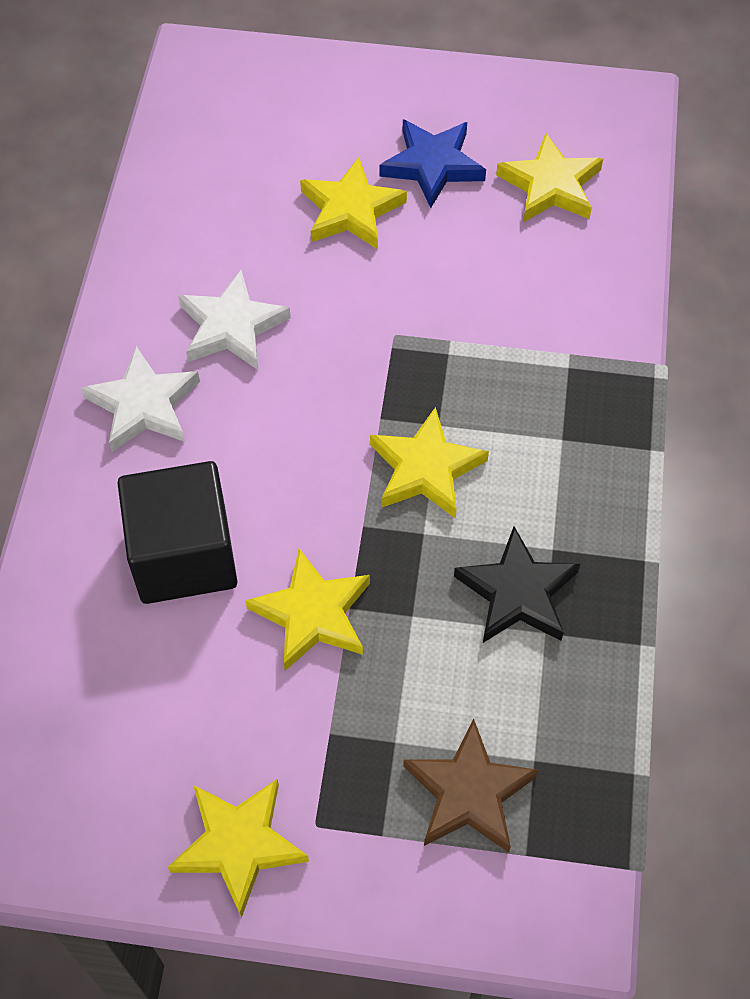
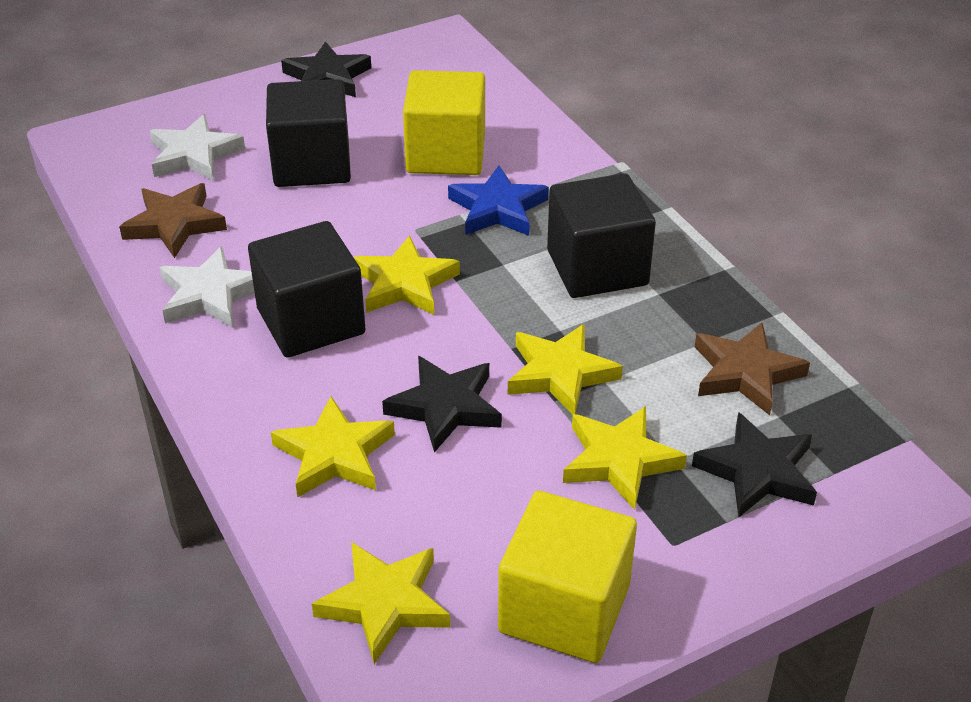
black cube: 1 -> 3
black star: 1 -> 3
brown star: 1 -> 2
yellow cube: 0 -> 2

